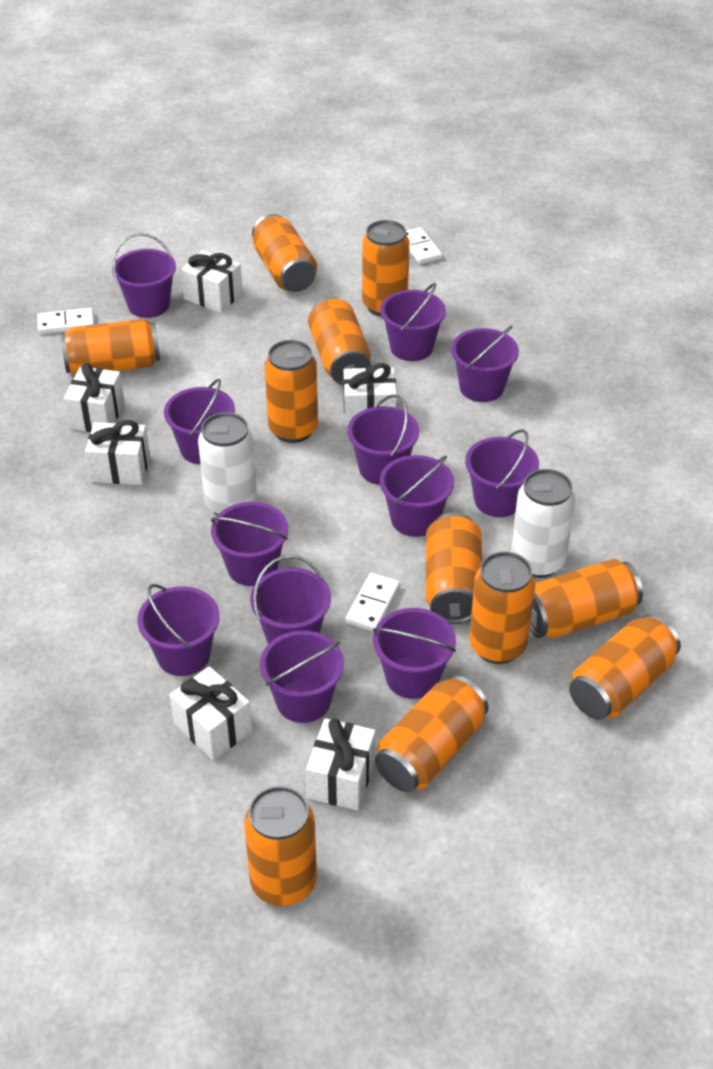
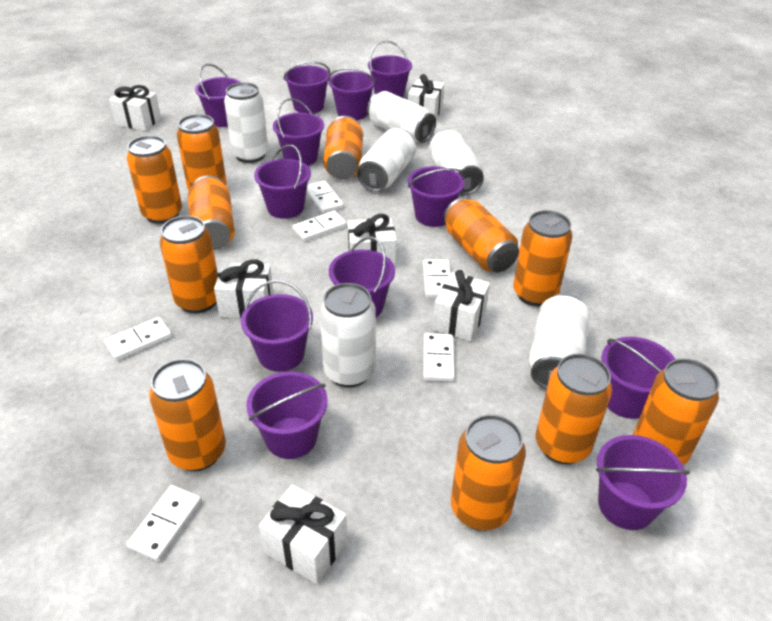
white can: 2 -> 6
white domino: 3 -> 6

